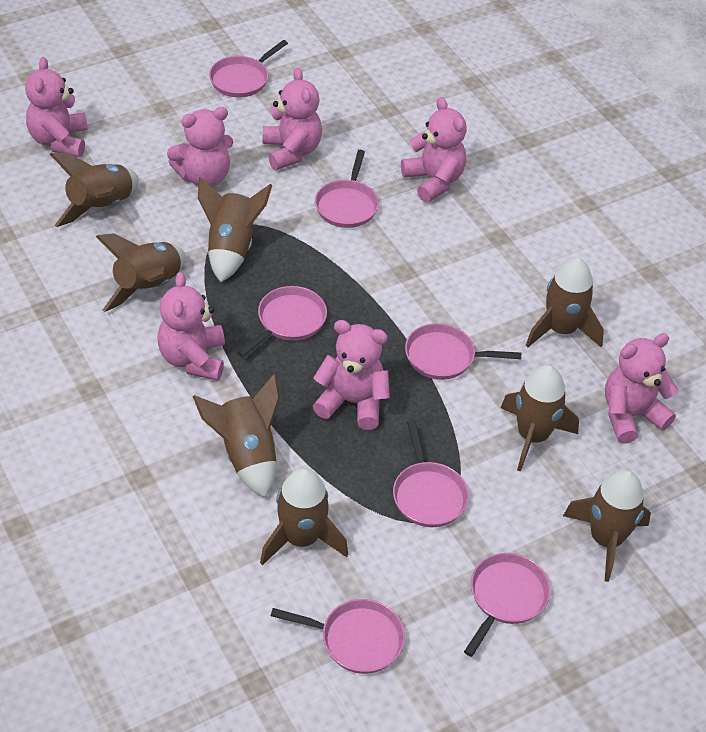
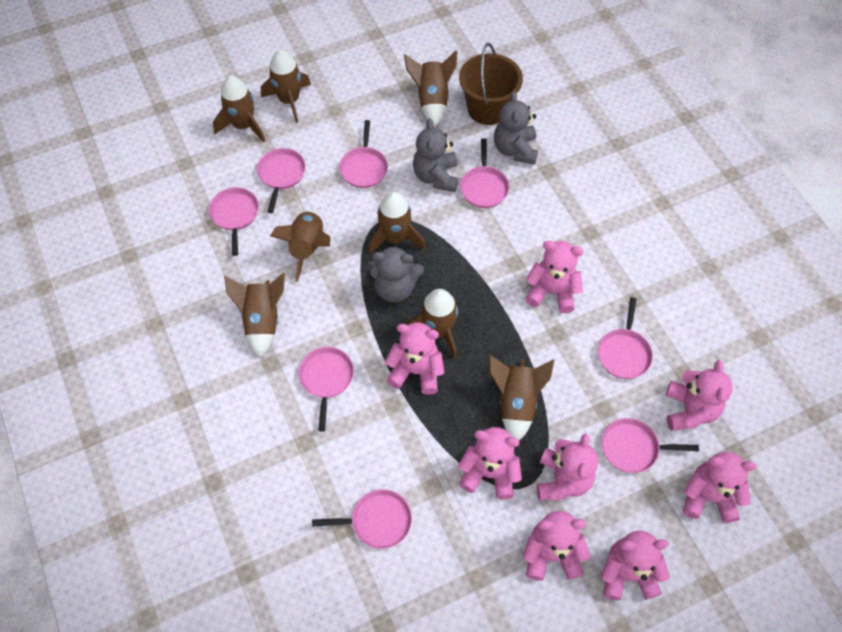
brown bucket: 0 -> 1
grey teddy bear: 0 -> 3
pink pan: 7 -> 8
pink teddy bear: 7 -> 8

